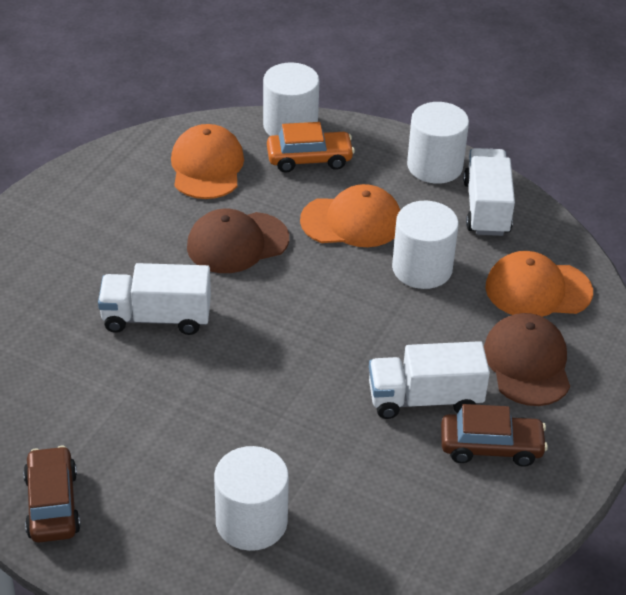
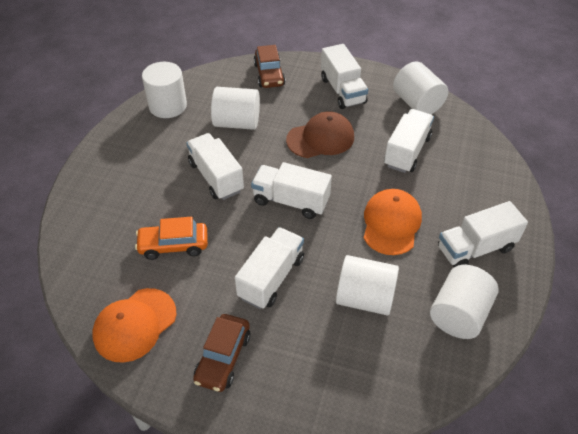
brown cap: 2 -> 1
orange cap: 3 -> 2
white cylinder: 4 -> 5
white truck: 3 -> 6

